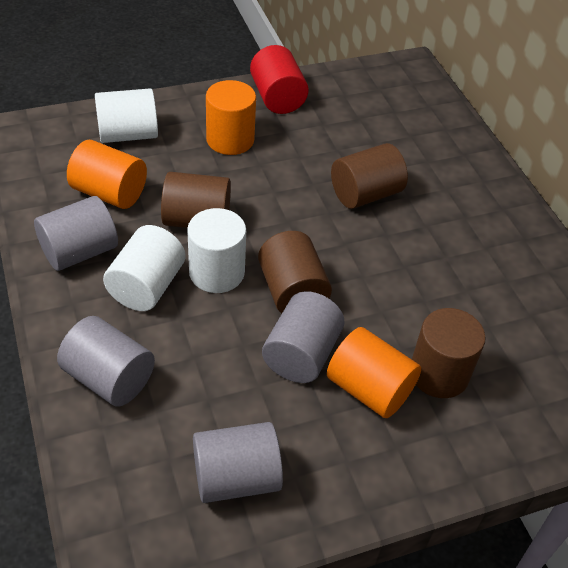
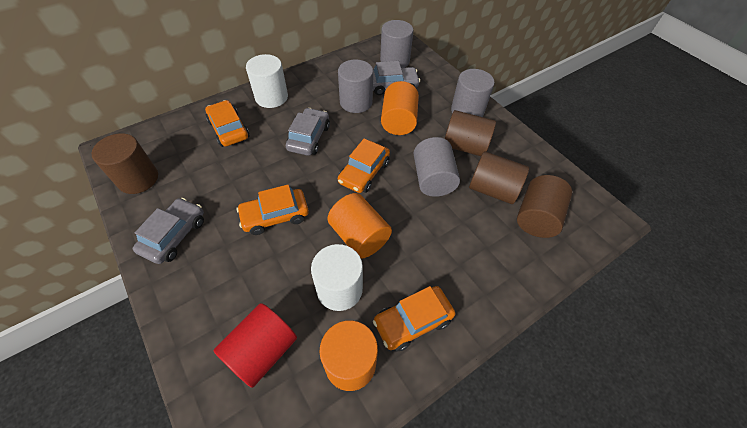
grey car: 0 -> 3
orange car: 0 -> 4
white cylinder: 3 -> 2

